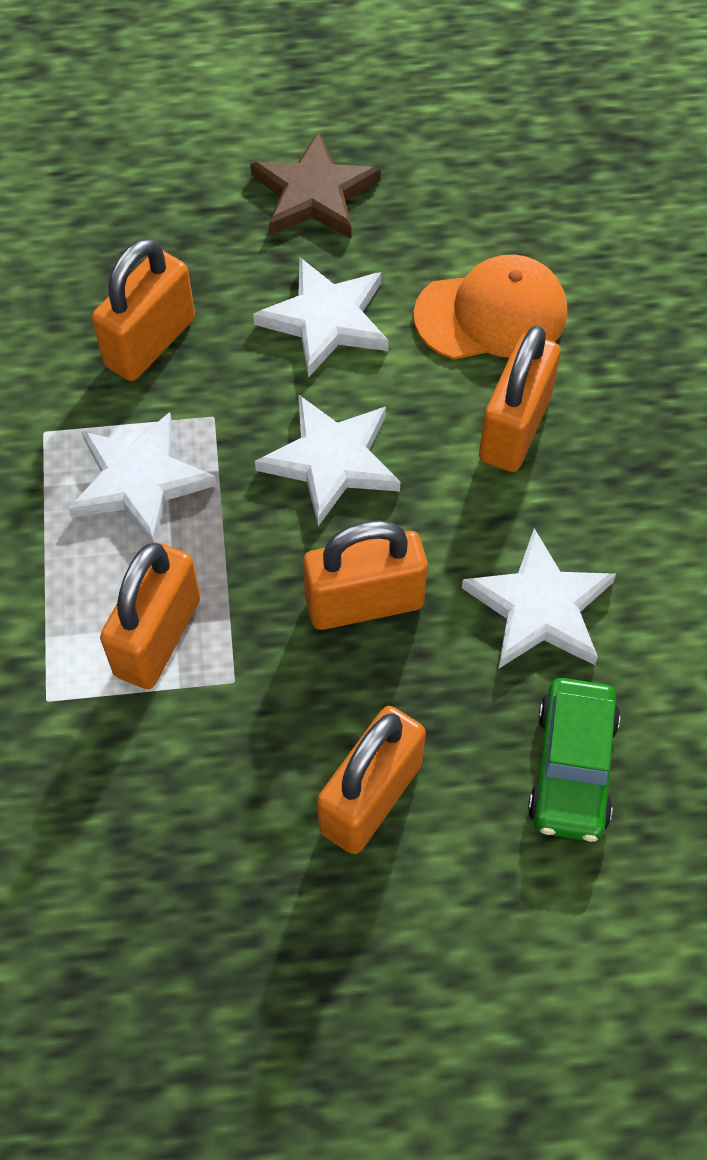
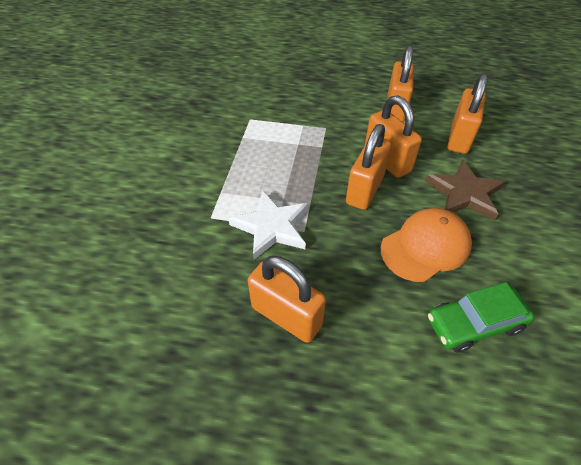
white star: 4 -> 1

